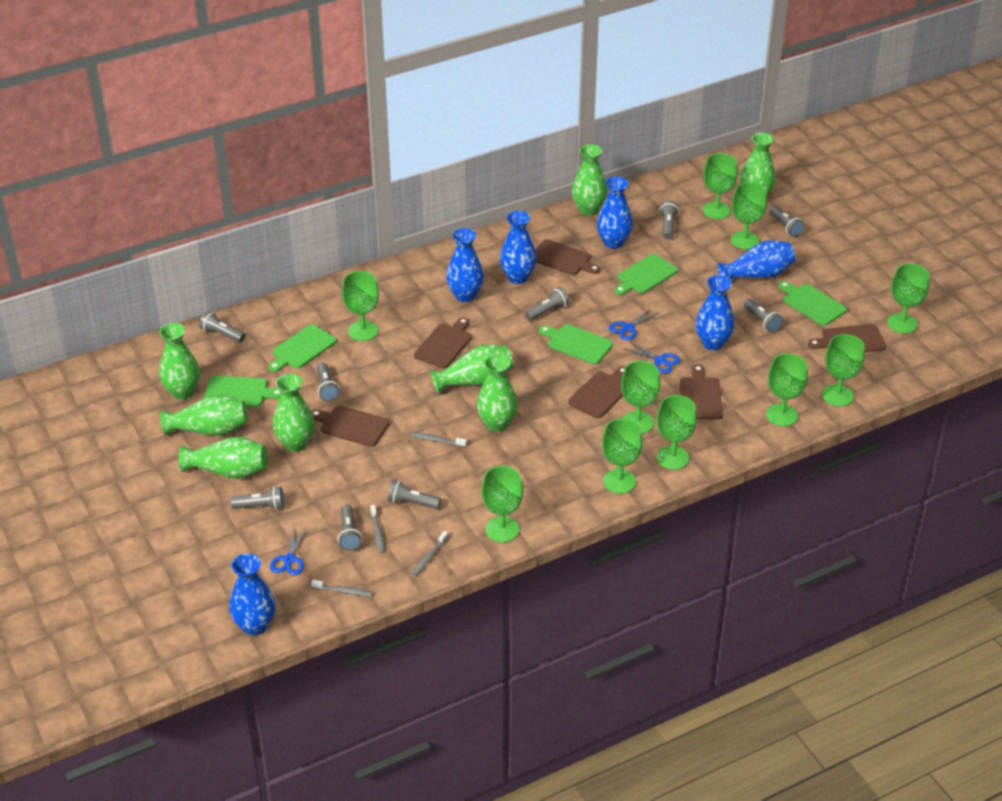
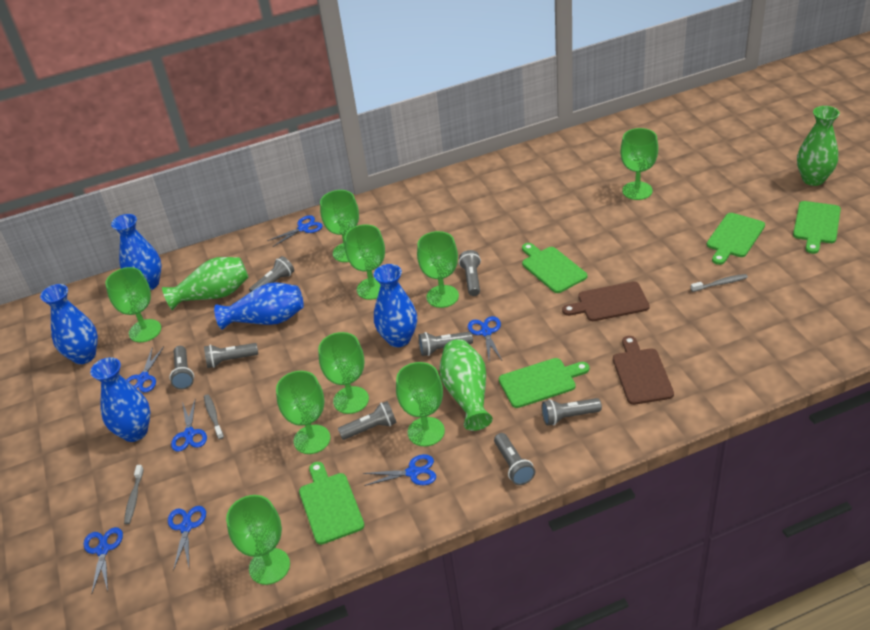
blue scissors: 3 -> 7
blue vase: 6 -> 5
brown cutting board: 6 -> 2
green goblet: 10 -> 9
green vase: 8 -> 3
grey flashlight: 9 -> 8
grey toothbrush: 4 -> 3

